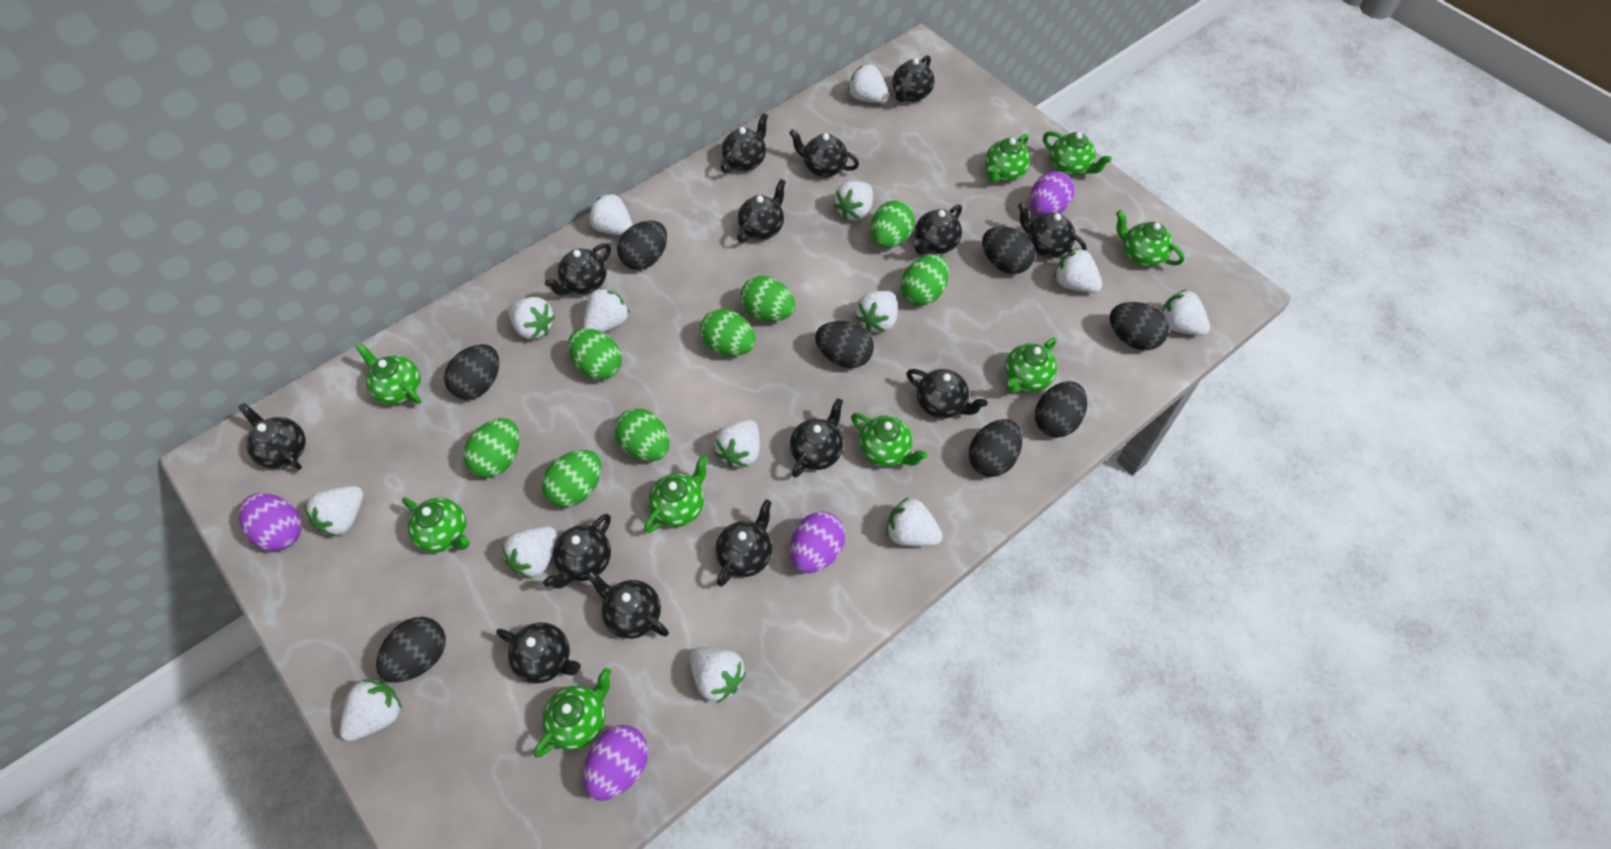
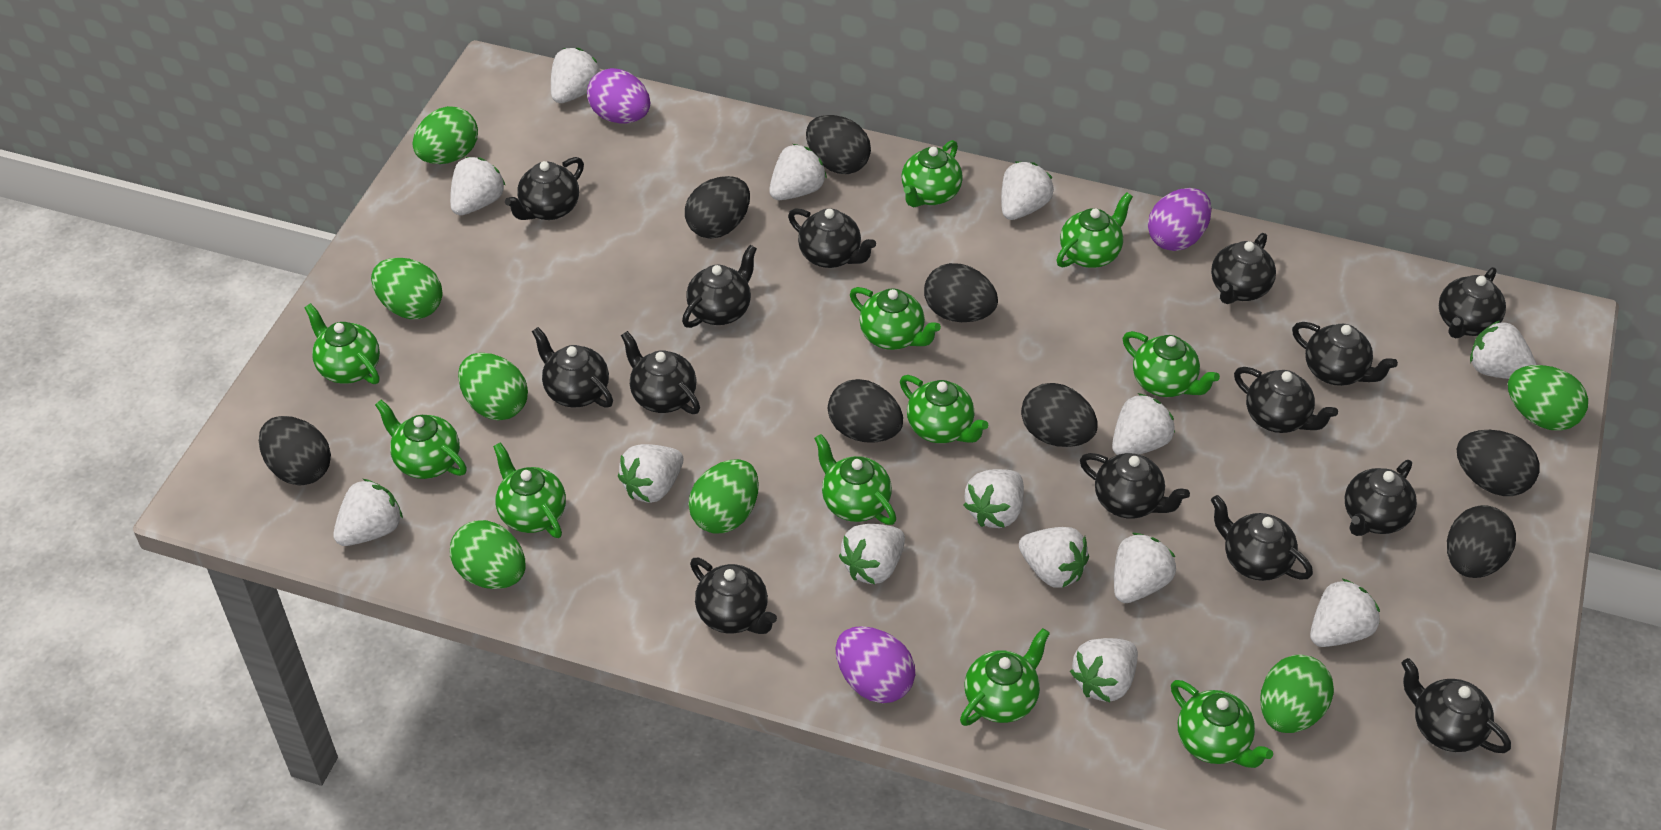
green egg: 8 -> 7
green teapot: 9 -> 11
purple egg: 4 -> 3

